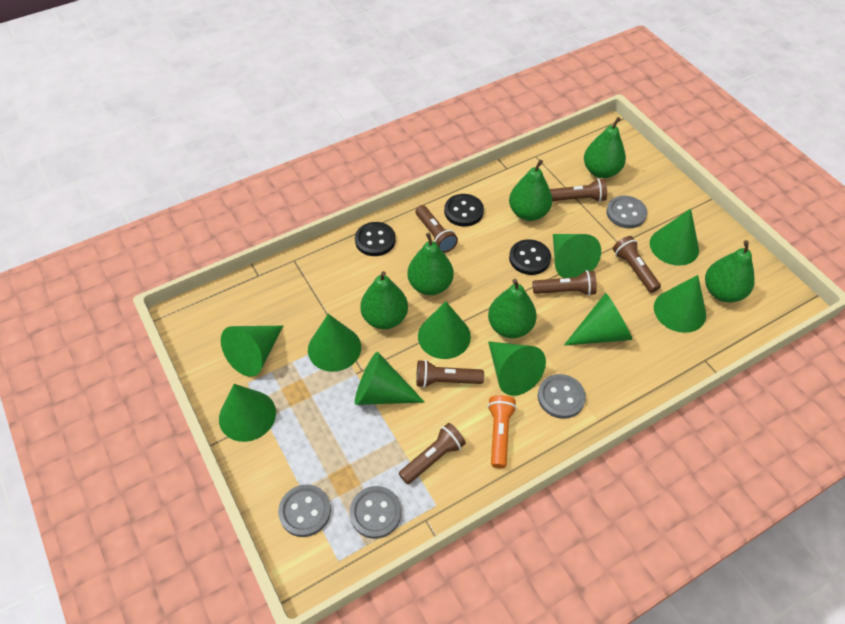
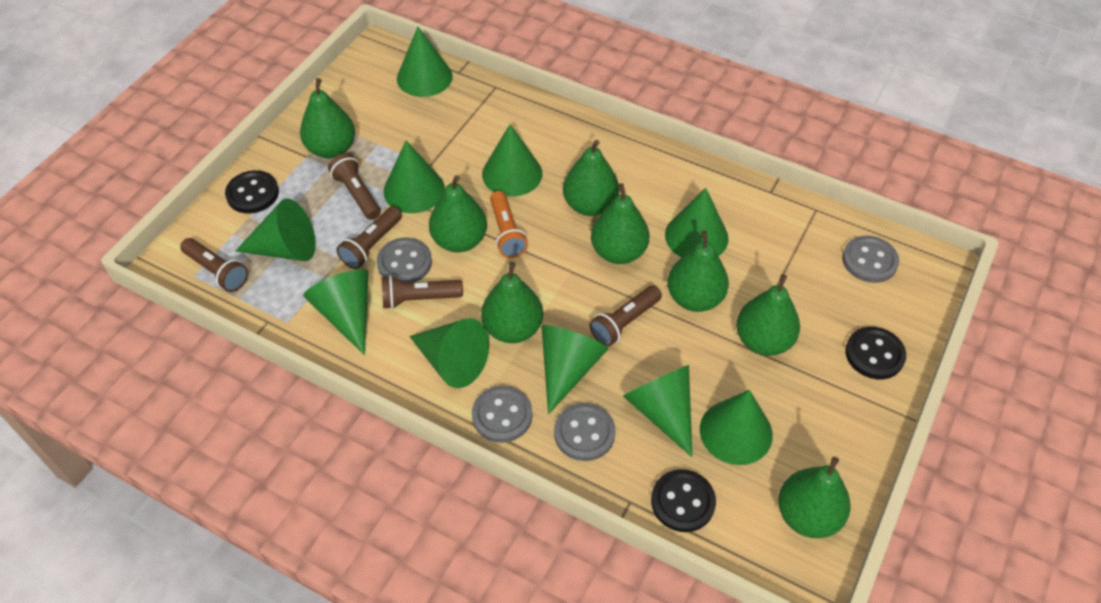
brown flashlight: 6 -> 5
green pear: 6 -> 8

